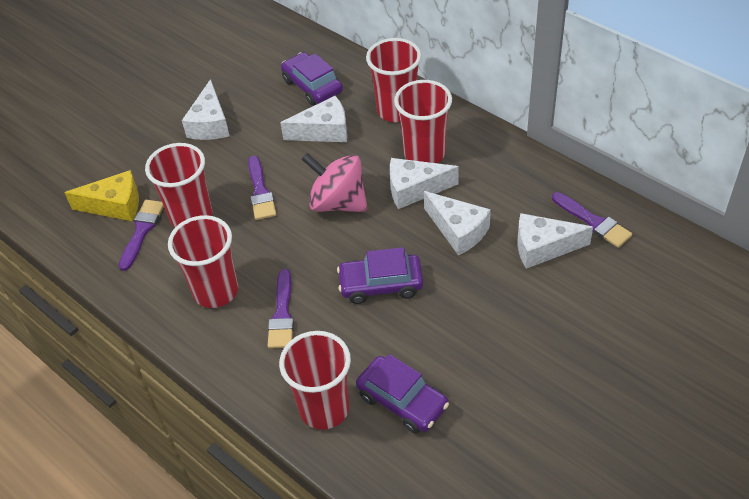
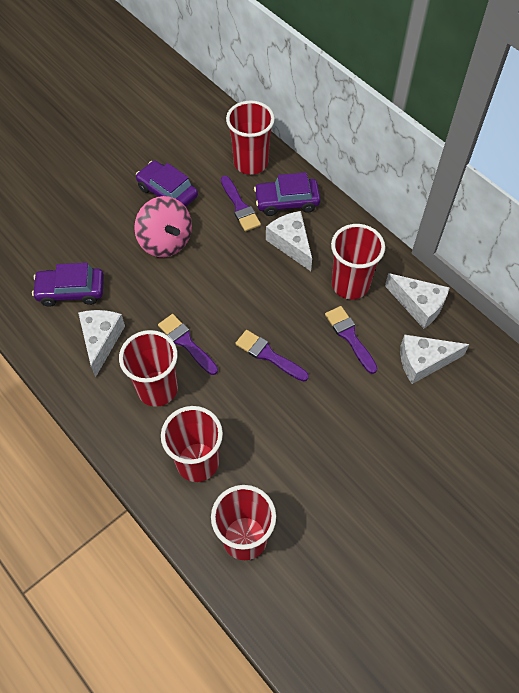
white cheese: 5 -> 4
yellow cheese: 1 -> 0

